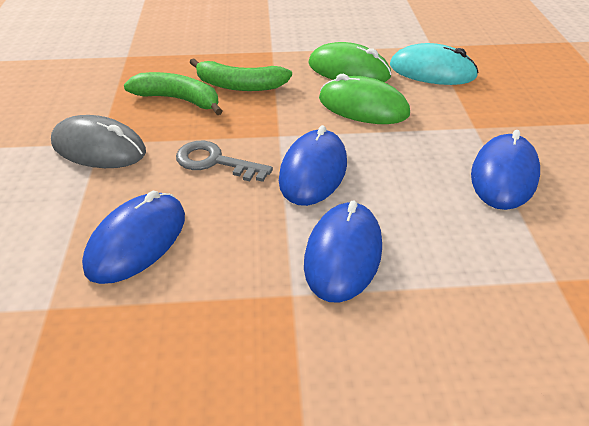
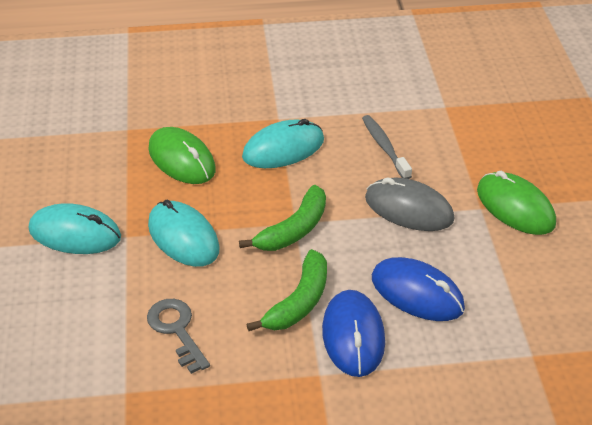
blue mouse: 4 -> 2
grey toothbrush: 0 -> 1
turquoise mouse: 1 -> 3

